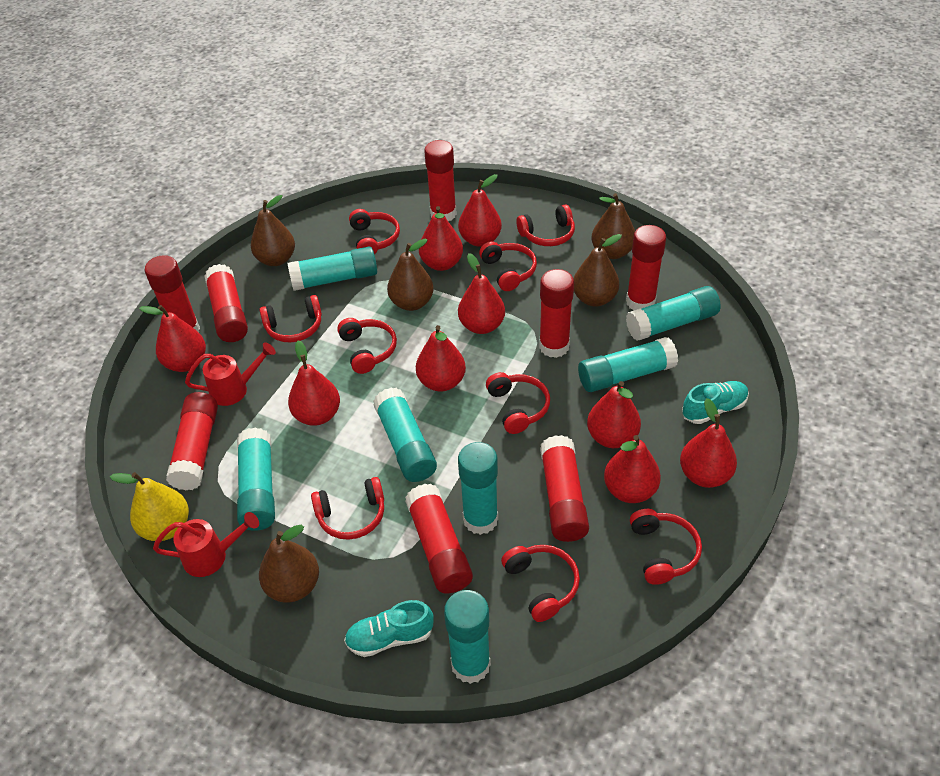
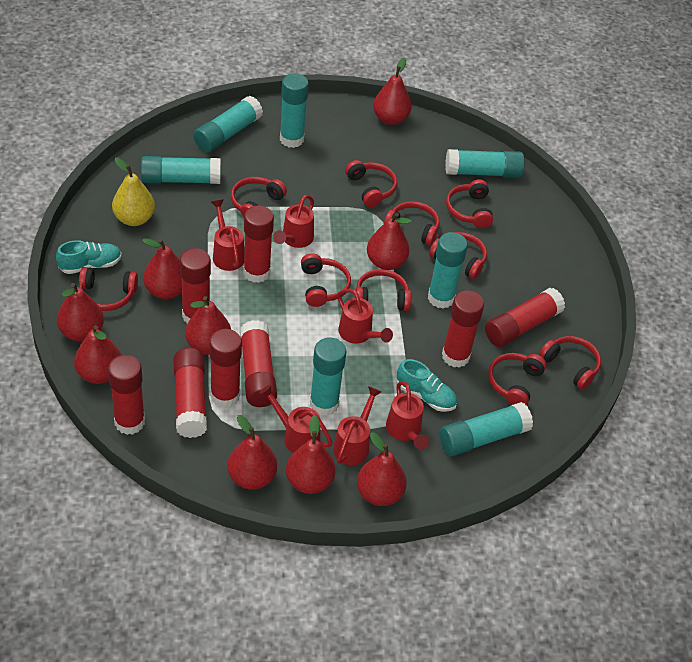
brown pear: 5 -> 0
red headphones: 9 -> 10
red watering can: 2 -> 6

